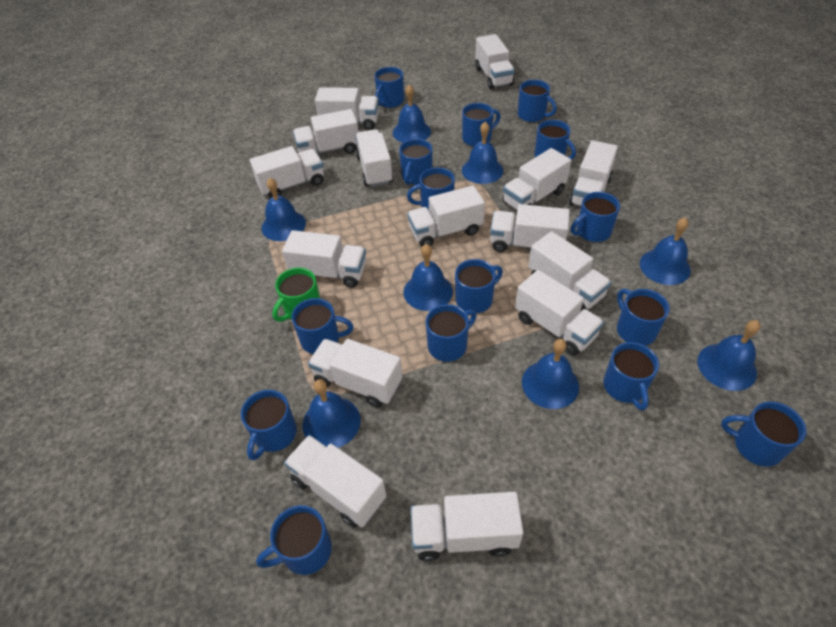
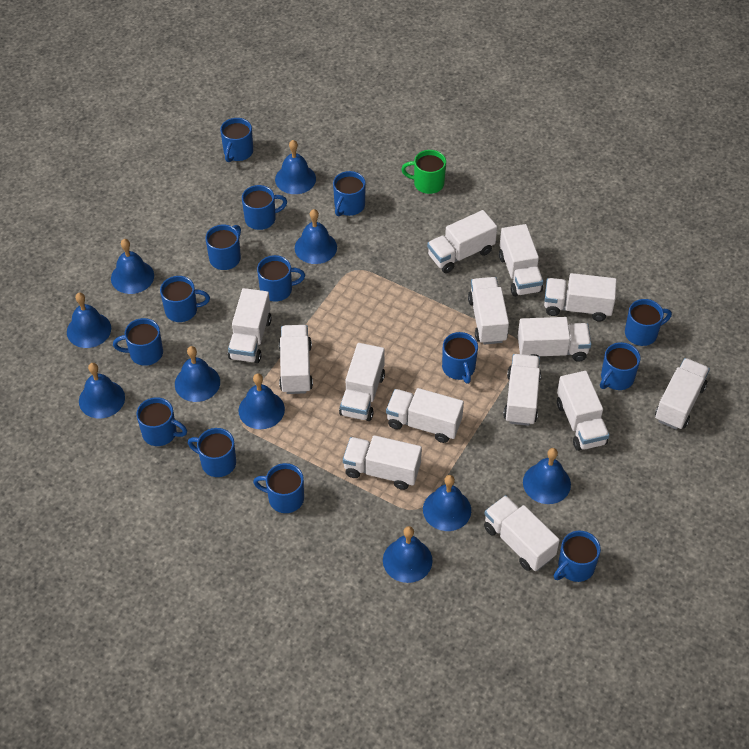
blue bell: 8 -> 10
blue mug: 15 -> 14
white truck: 15 -> 14

